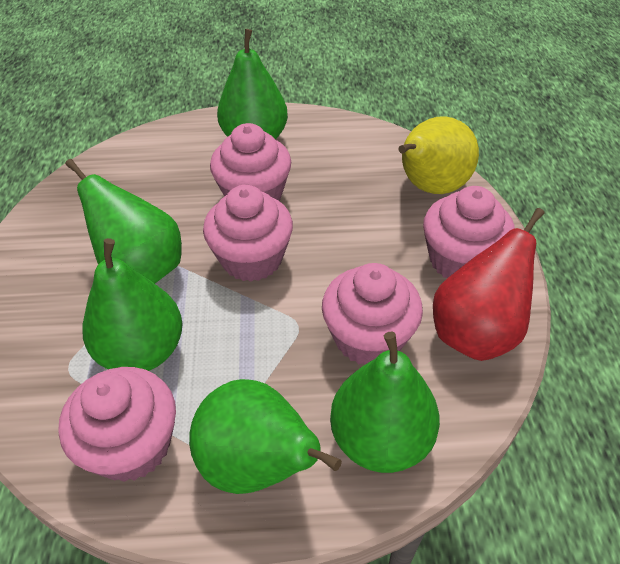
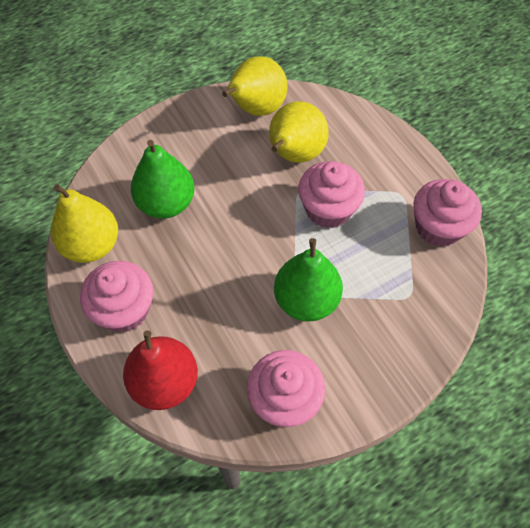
green pear: 5 -> 2
pink cupcake: 5 -> 4
yellow pear: 1 -> 3

